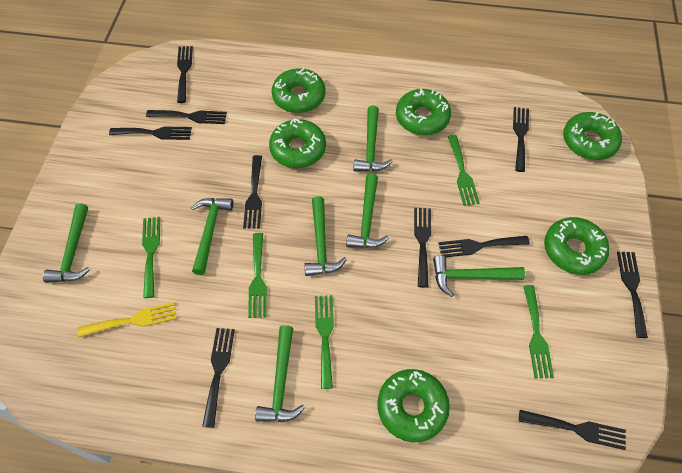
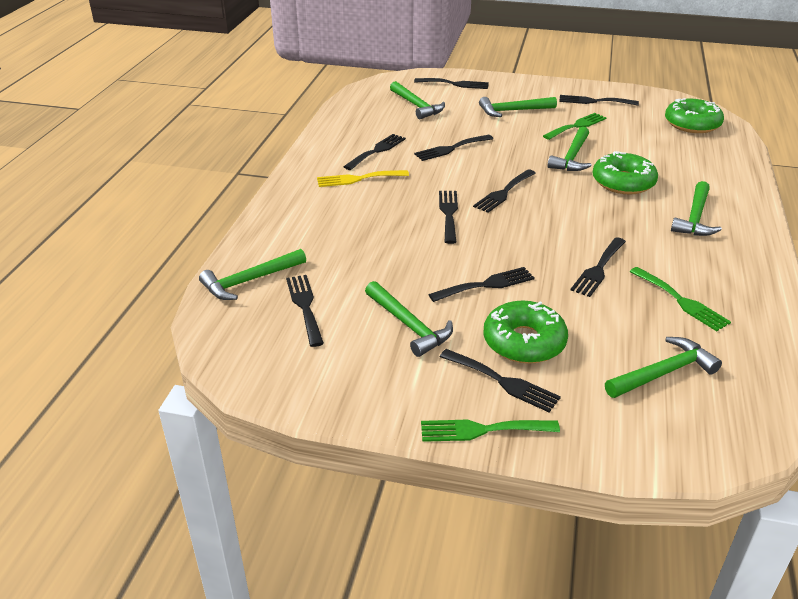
green donut: 6 -> 3
green fork: 5 -> 3

